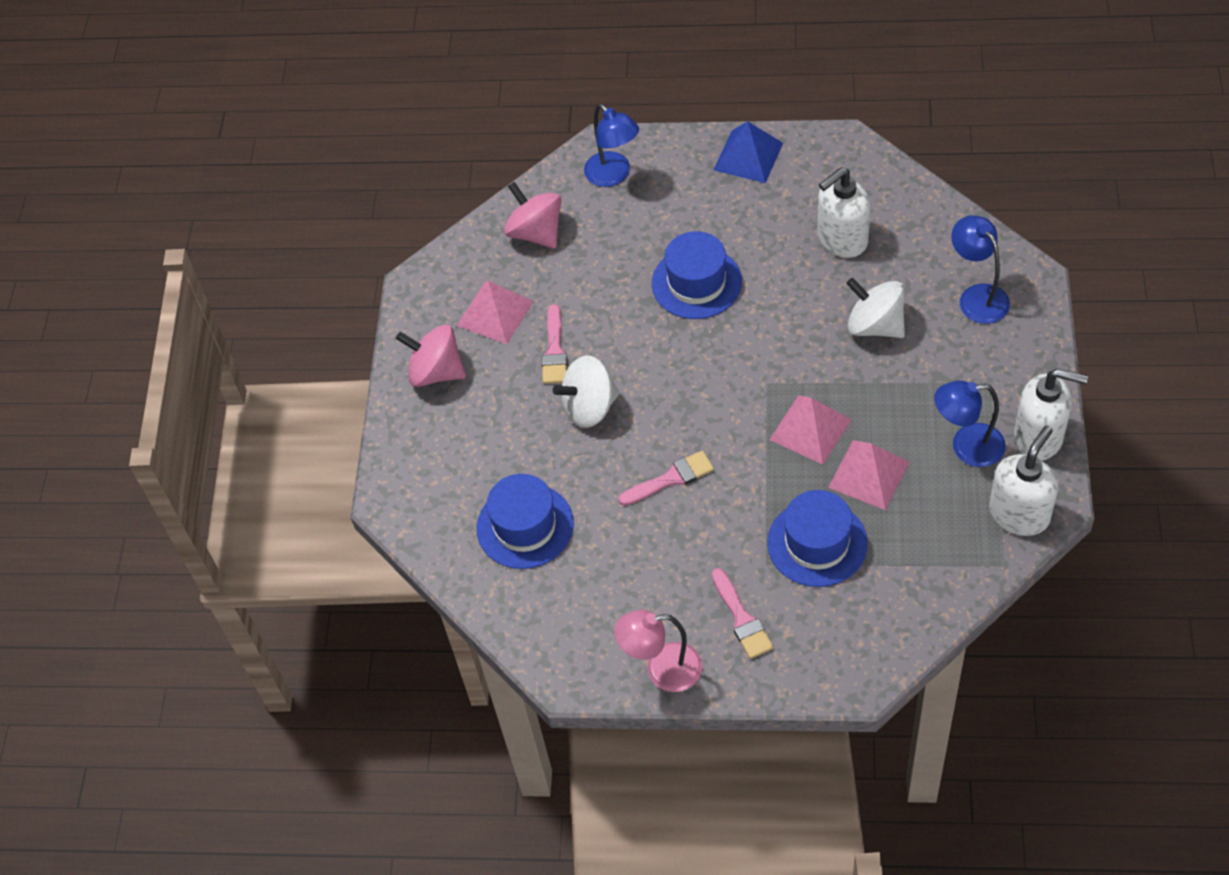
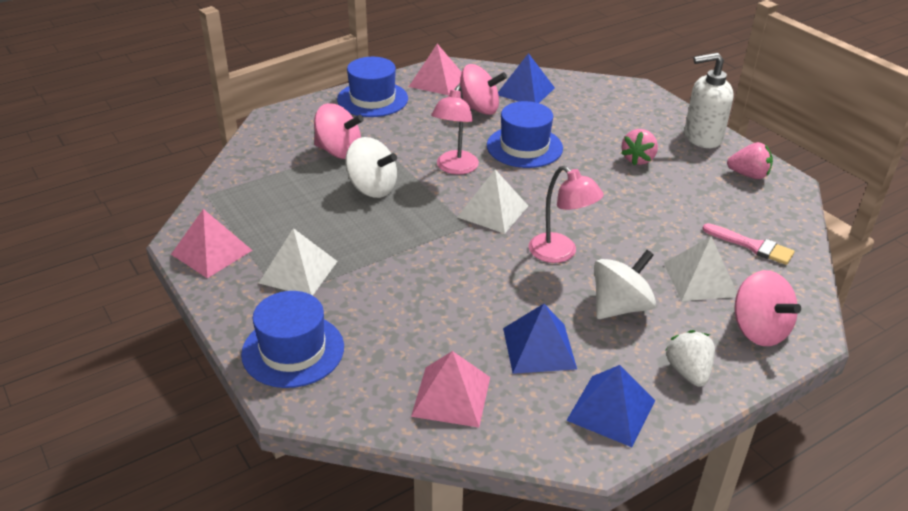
blue lamp: 3 -> 0
blue pyramid: 1 -> 3
pink brush: 3 -> 1
pink lamp: 1 -> 2
pink spinning top: 2 -> 3
pink strawberry: 0 -> 2
white pyramid: 0 -> 3
white soap dispenser: 3 -> 1
white strawberry: 0 -> 1

